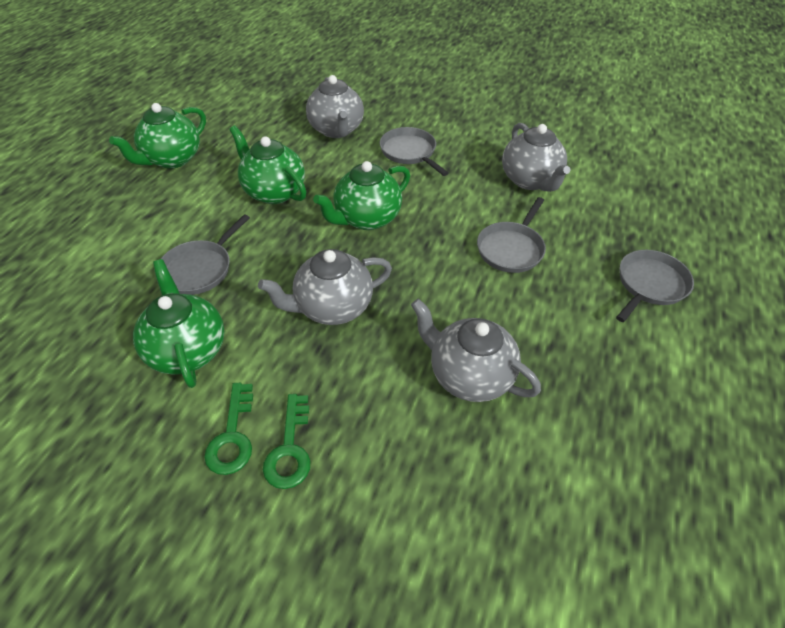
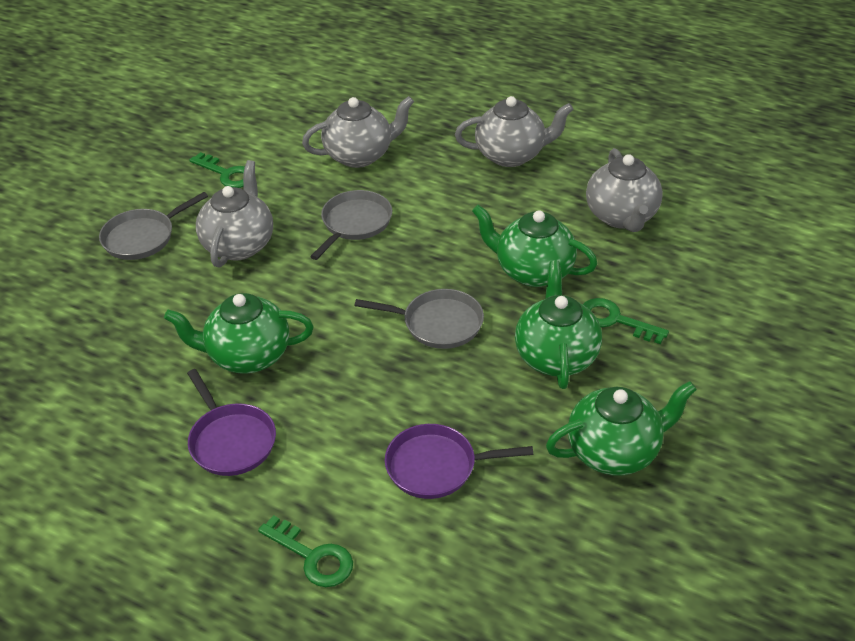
green key: 2 -> 3
grey pan: 4 -> 3
purple pan: 0 -> 2

